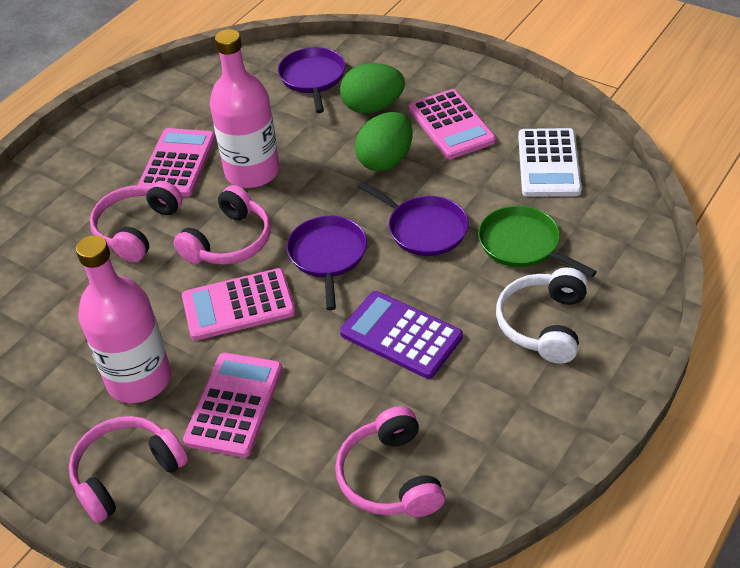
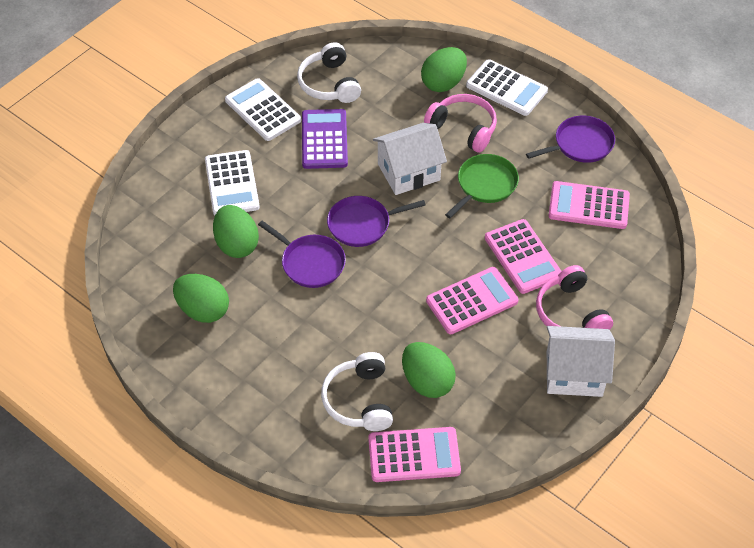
green egg: 2 -> 4
pink bottle: 2 -> 0
pink headphones: 4 -> 2
white calculator: 1 -> 3
white headphones: 1 -> 2
white house: 0 -> 2

